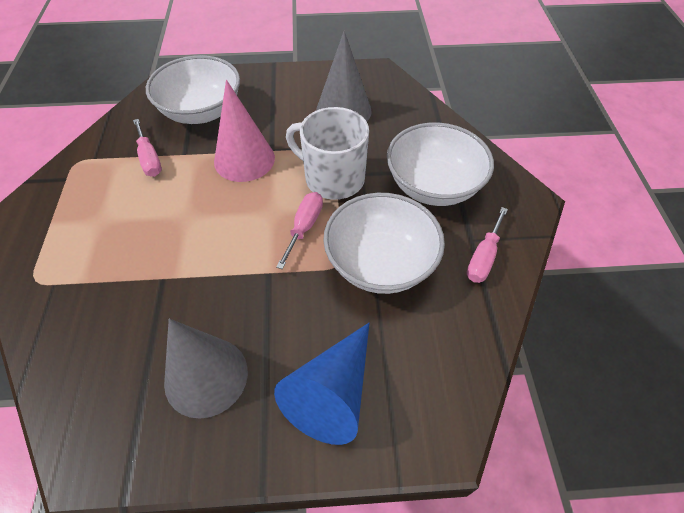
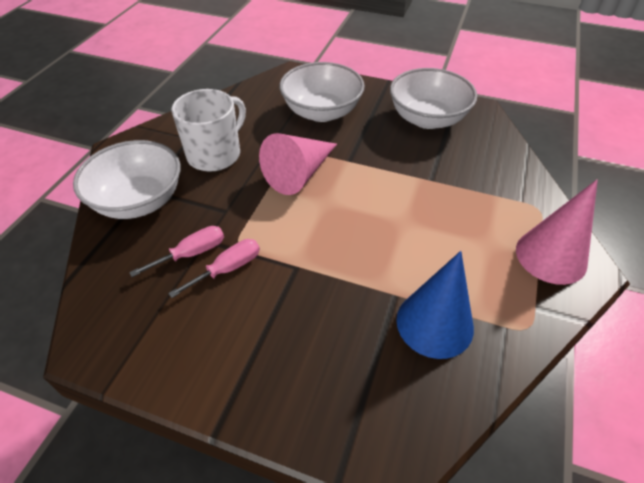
grey cone: 2 -> 0
pink cone: 1 -> 2
pink screwdriver: 3 -> 2

